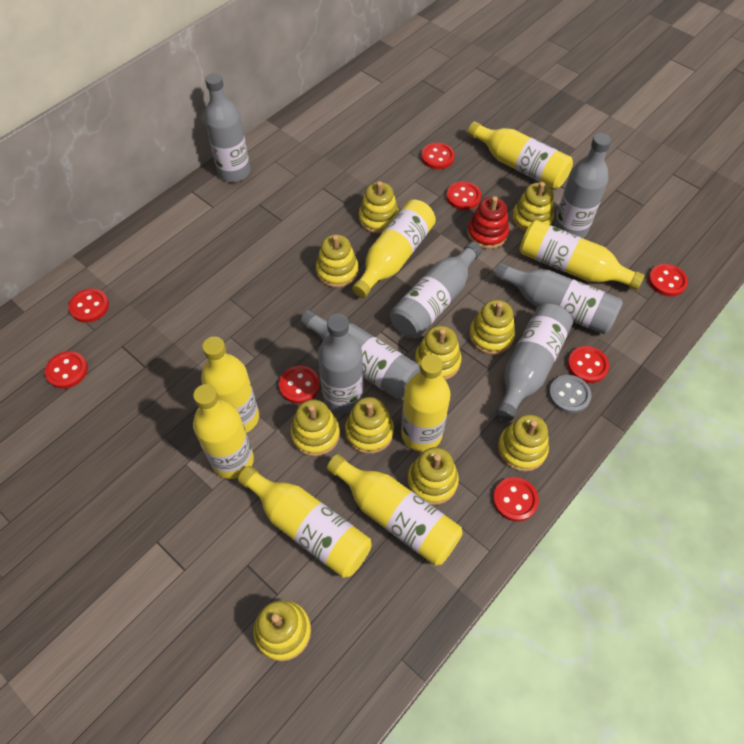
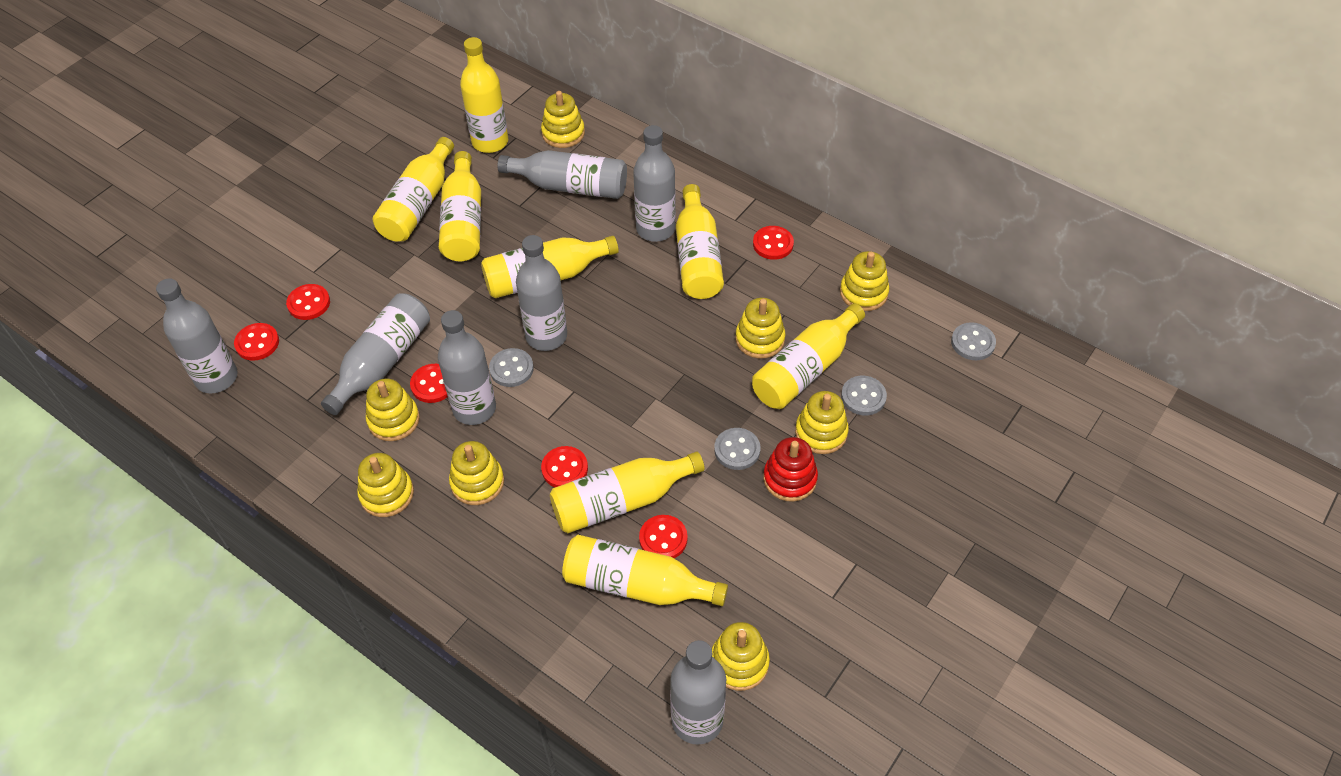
grey button: 1 -> 4
red button: 8 -> 6
yellow stacking toy: 10 -> 8

